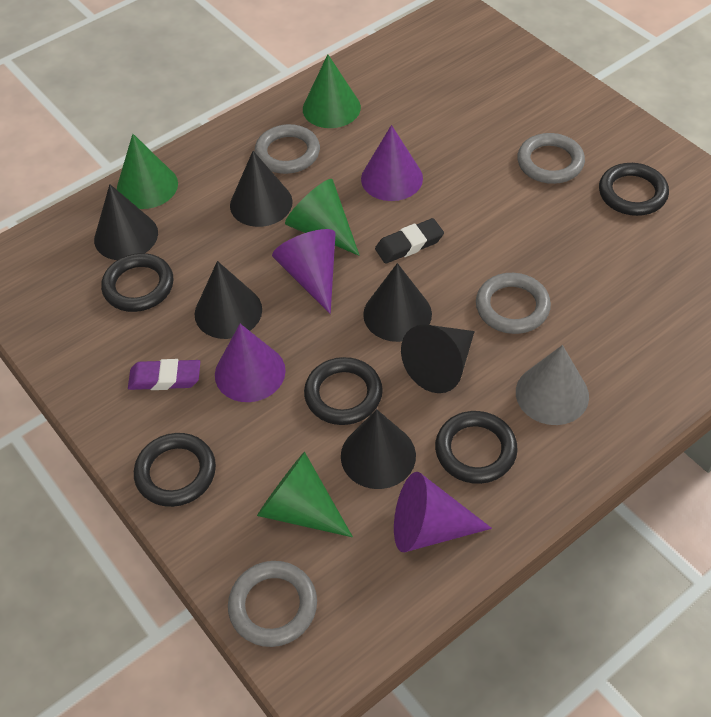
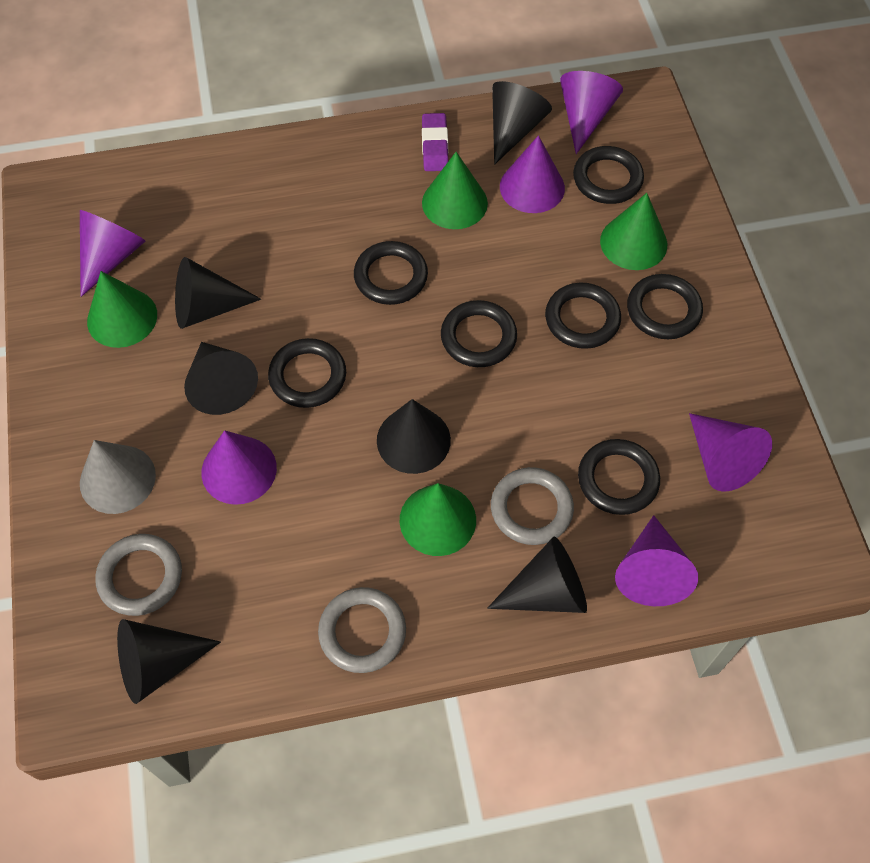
black eraser: 1 -> 0
black ring: 5 -> 7
grey ring: 4 -> 3
purple cone: 4 -> 6

